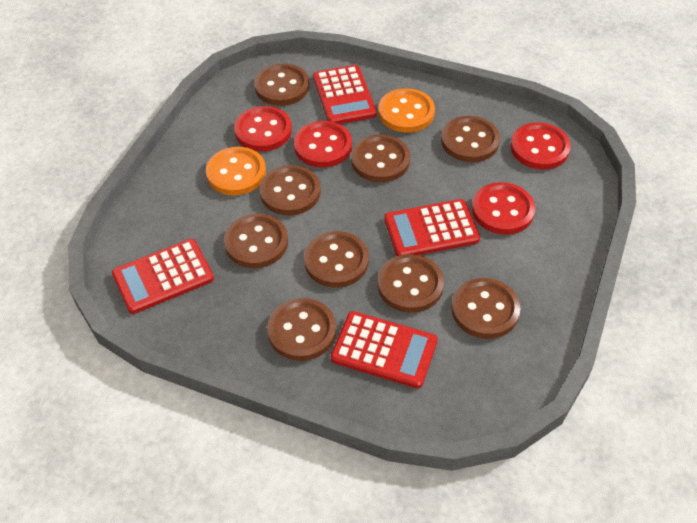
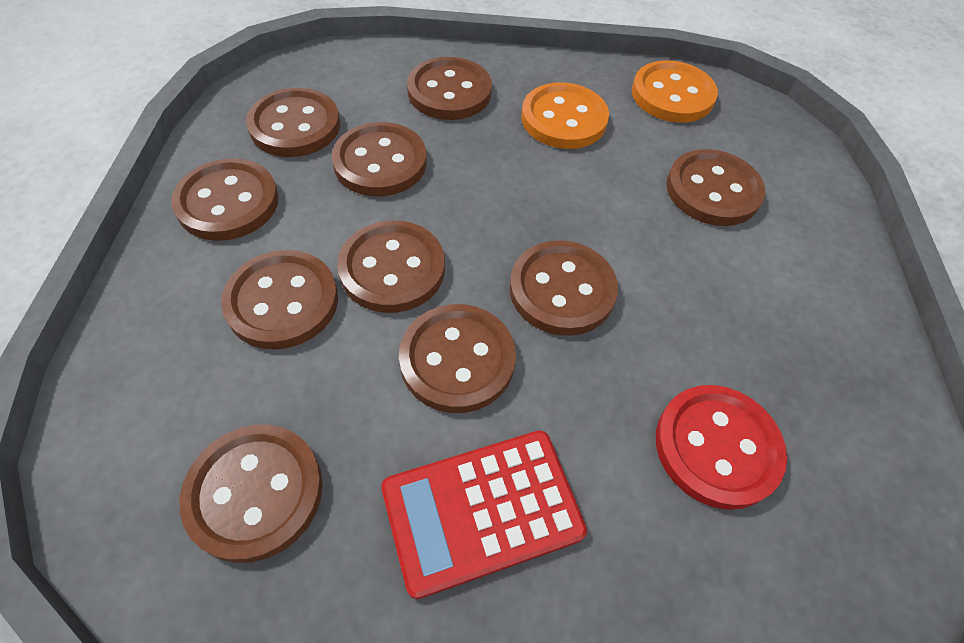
brown button: 9 -> 10
red button: 4 -> 1
red calculator: 4 -> 1

